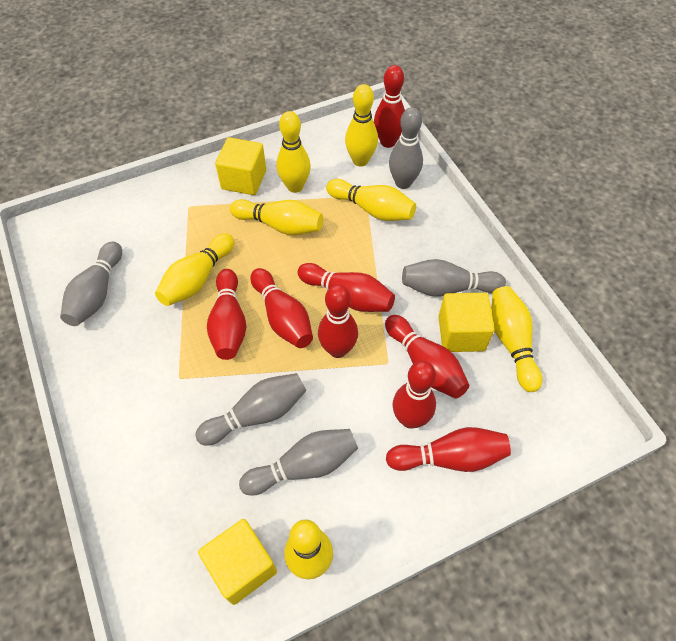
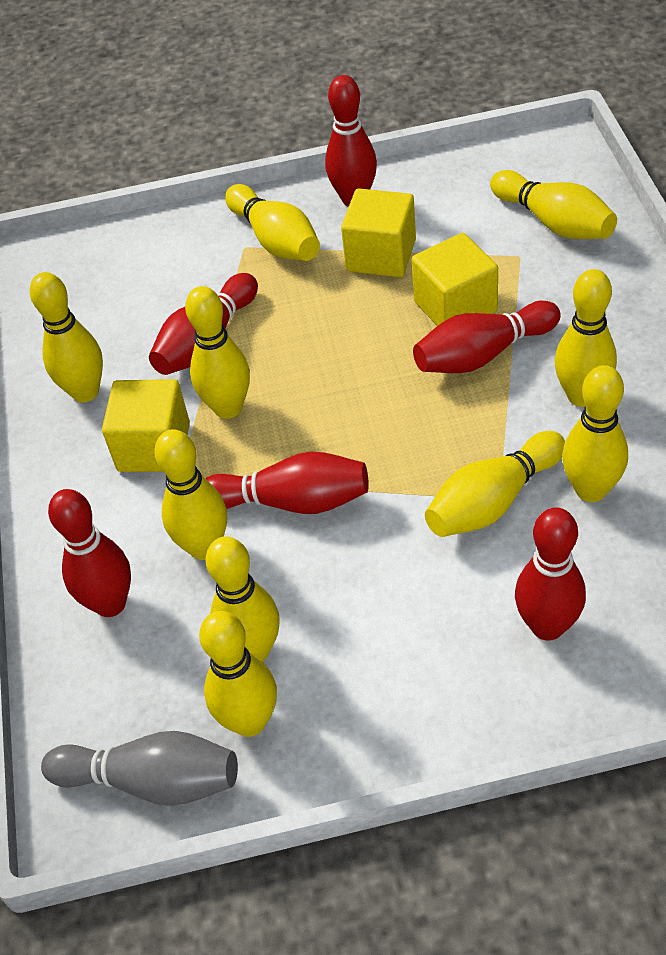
grey bowling pin: 5 -> 1
red bowling pin: 8 -> 6
yellow bowling pin: 7 -> 10

